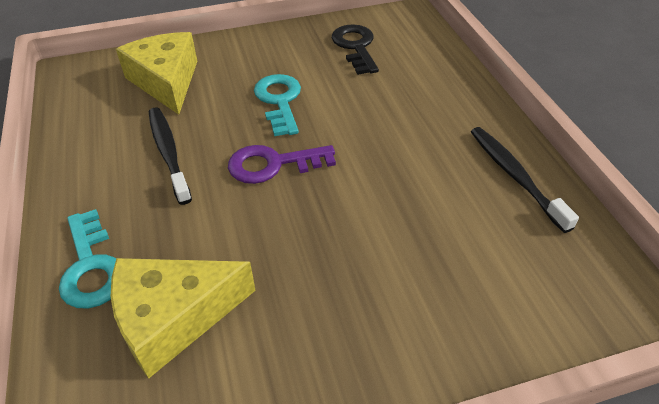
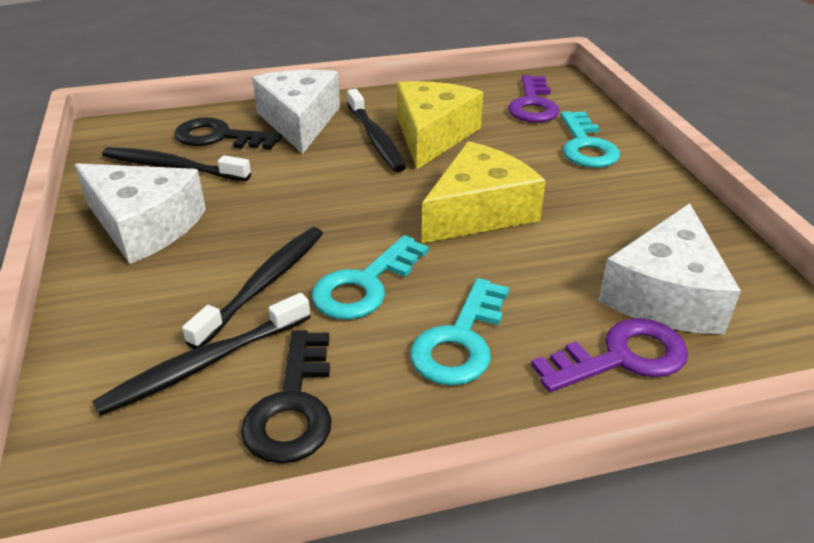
black key: 1 -> 2
black toothbrush: 2 -> 4
purple key: 1 -> 2
turquoise key: 2 -> 3
white cheese: 0 -> 3

